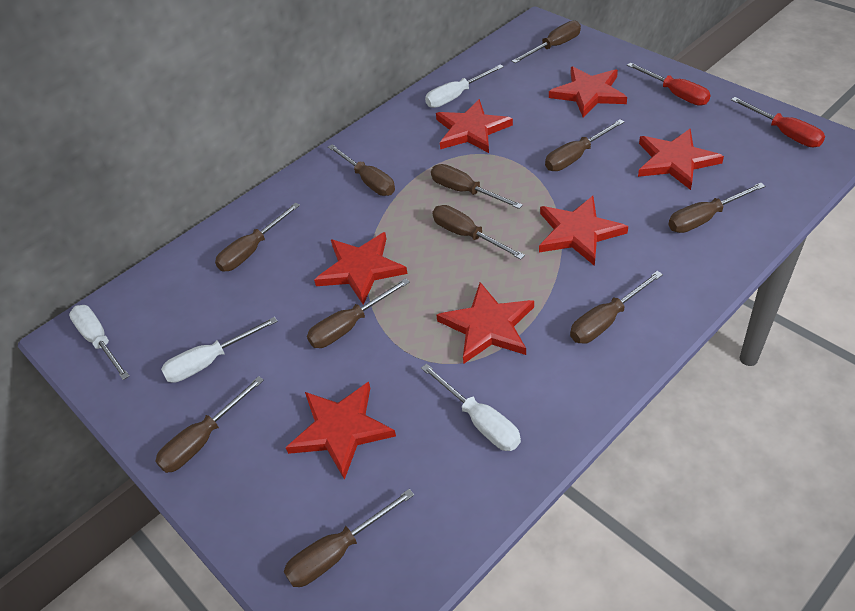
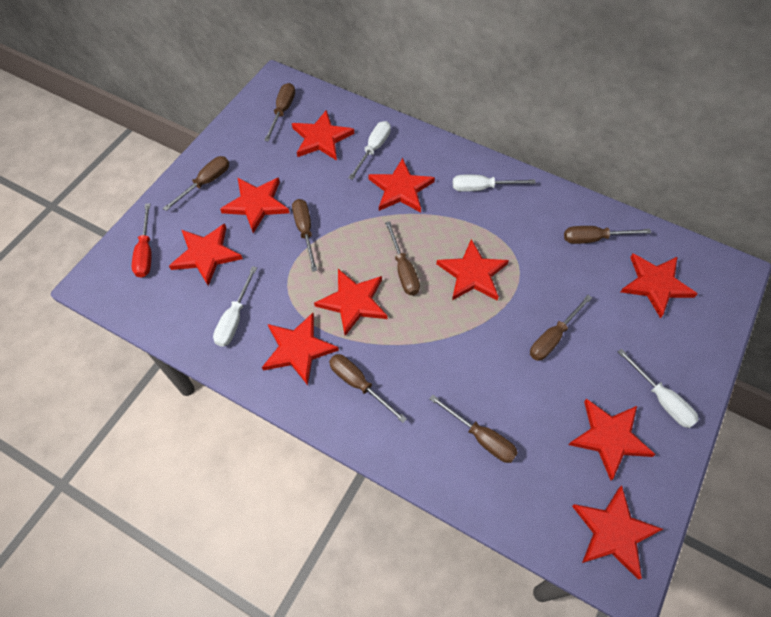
brown screwdriver: 11 -> 8
red screwdriver: 2 -> 1
red star: 7 -> 10

